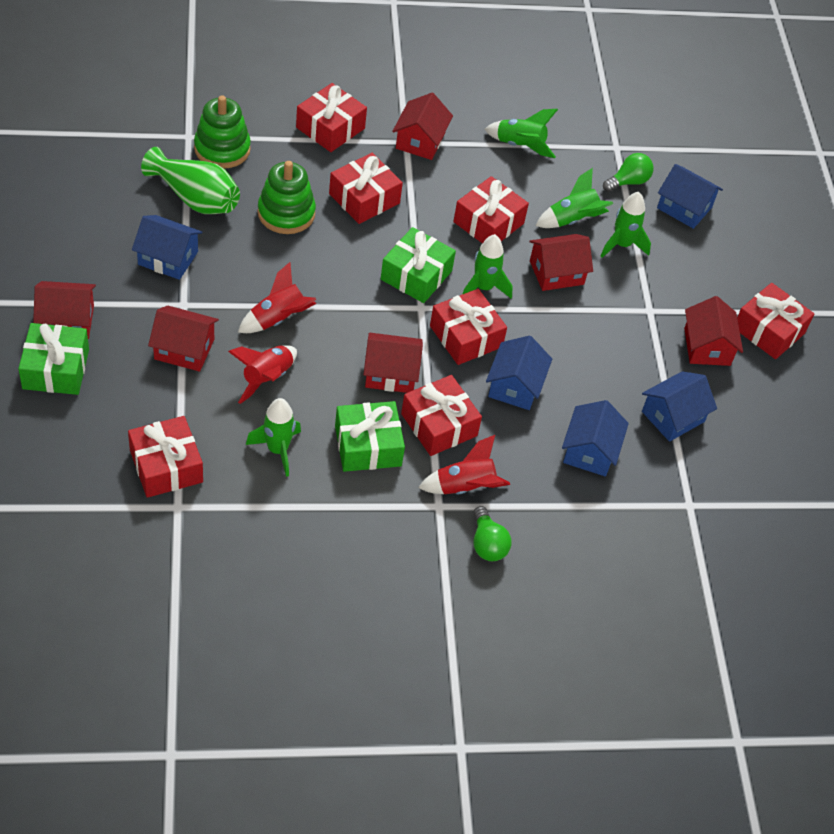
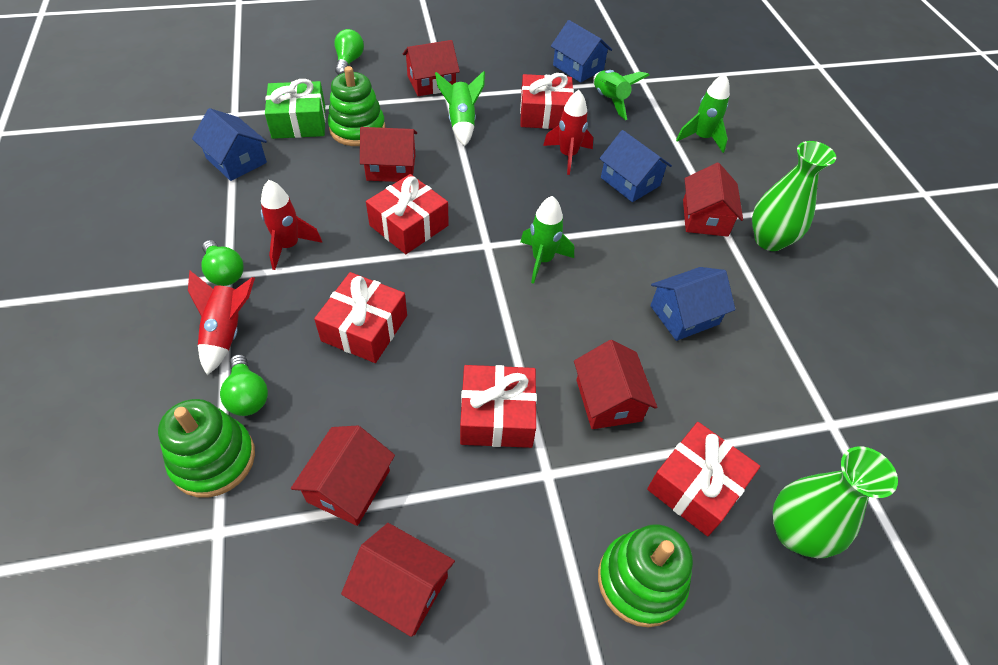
blue house: 5 -> 4
green gift: 3 -> 1
green light bulb: 2 -> 3
green rocket: 5 -> 4
green stacking toy: 2 -> 3
green vase: 1 -> 2
red gift: 7 -> 5

